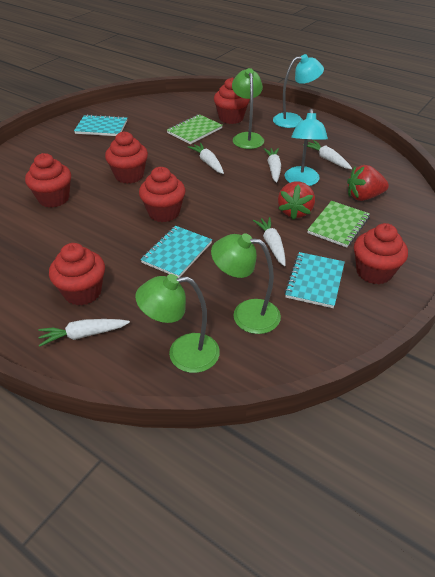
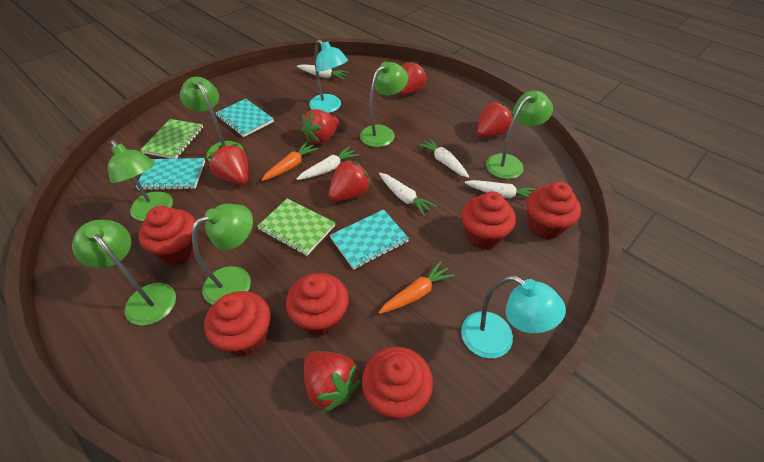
green lamp: 3 -> 6
orange carrot: 0 -> 2
red strawberry: 2 -> 6

